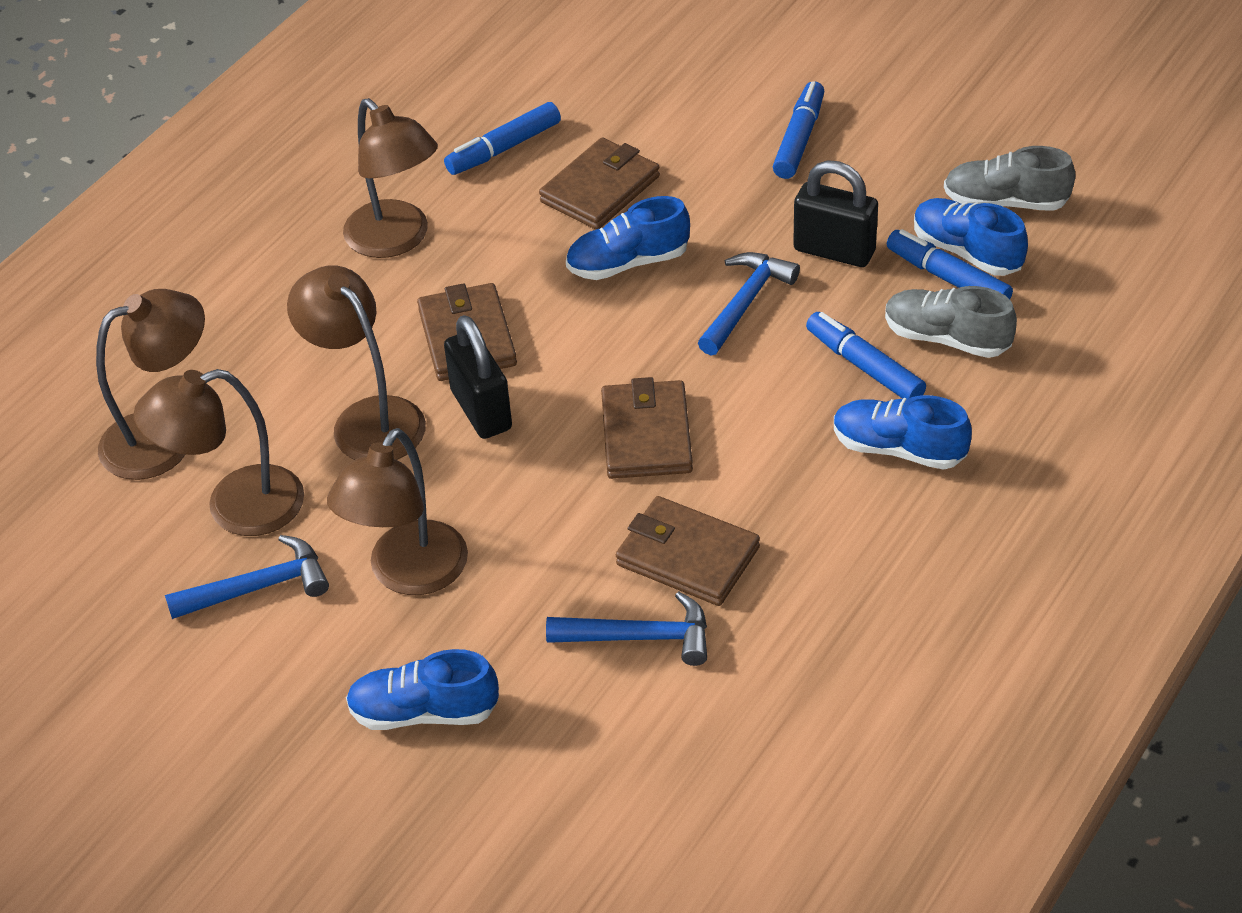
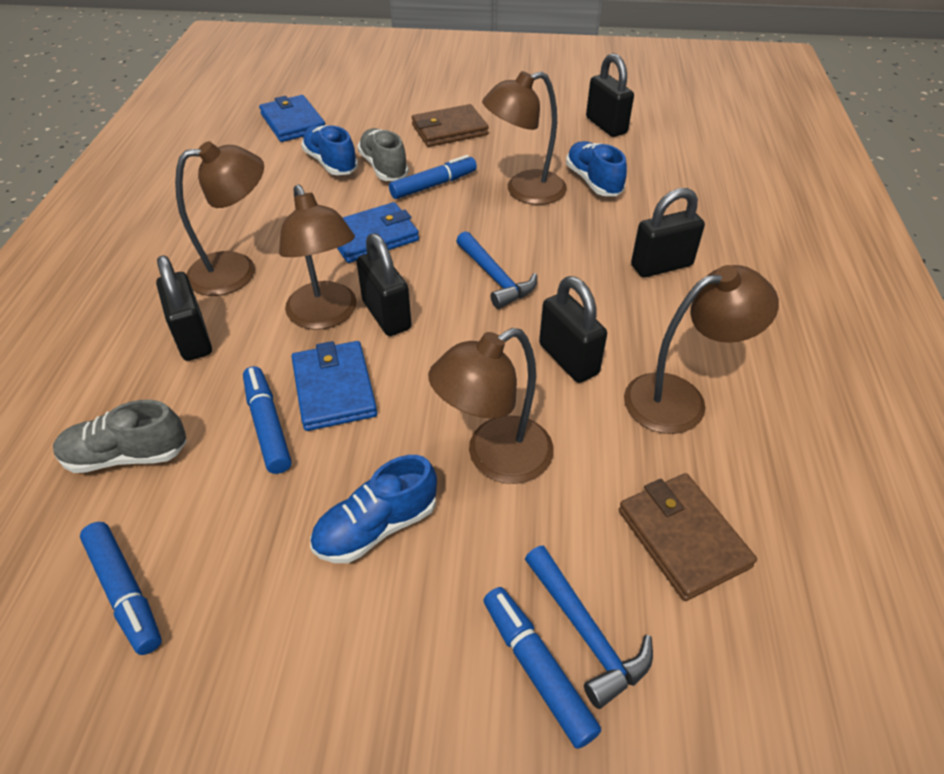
black padlock: 2 -> 5
blue hammer: 3 -> 2
blue shoe: 4 -> 3
blue wallet: 0 -> 3
brown wallet: 4 -> 2

